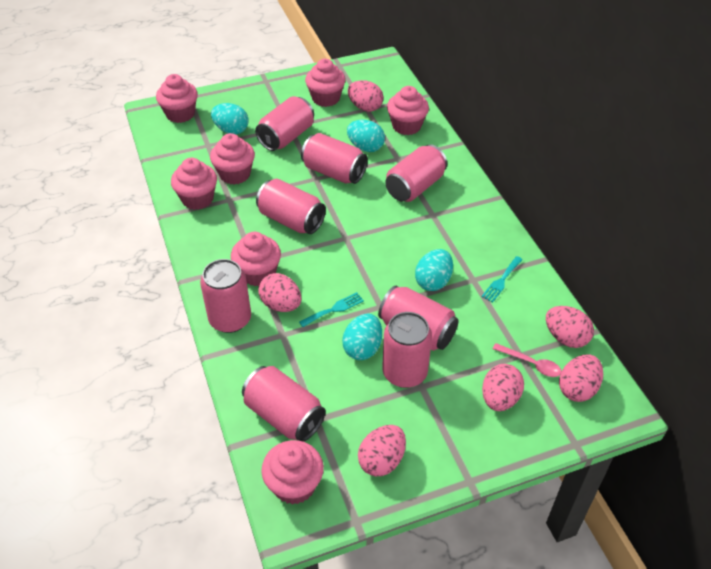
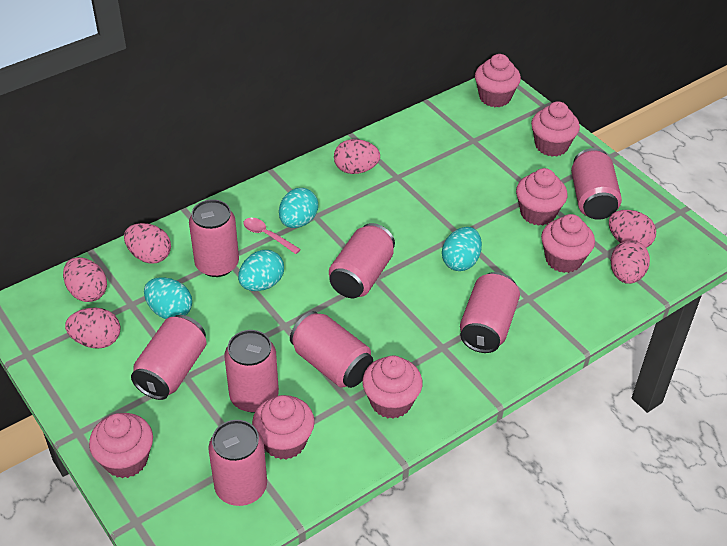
turquoise fork: 2 -> 0

